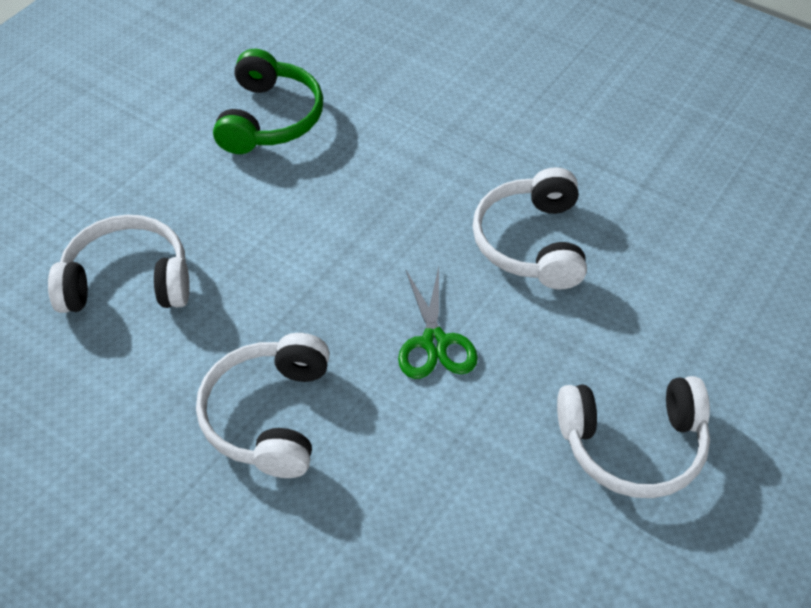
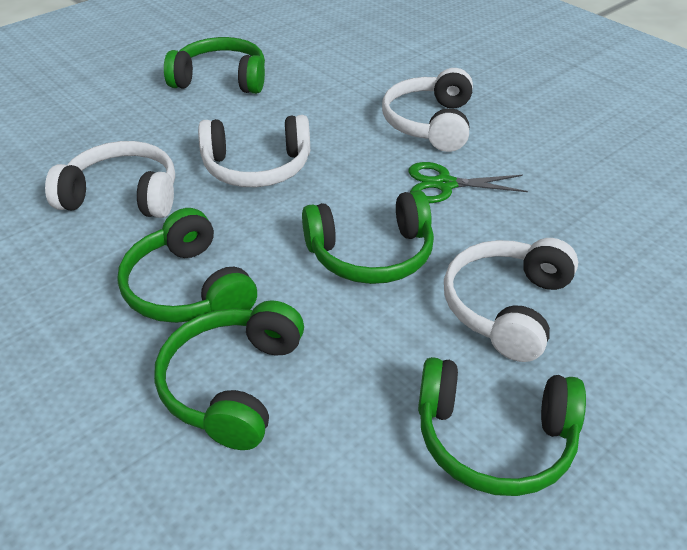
green headphones: 1 -> 5

